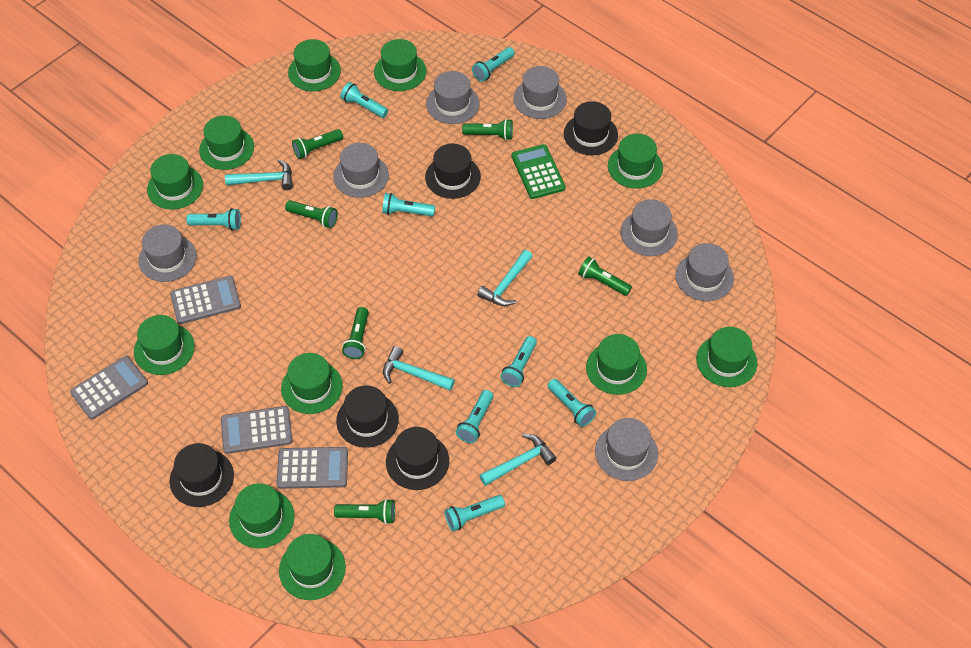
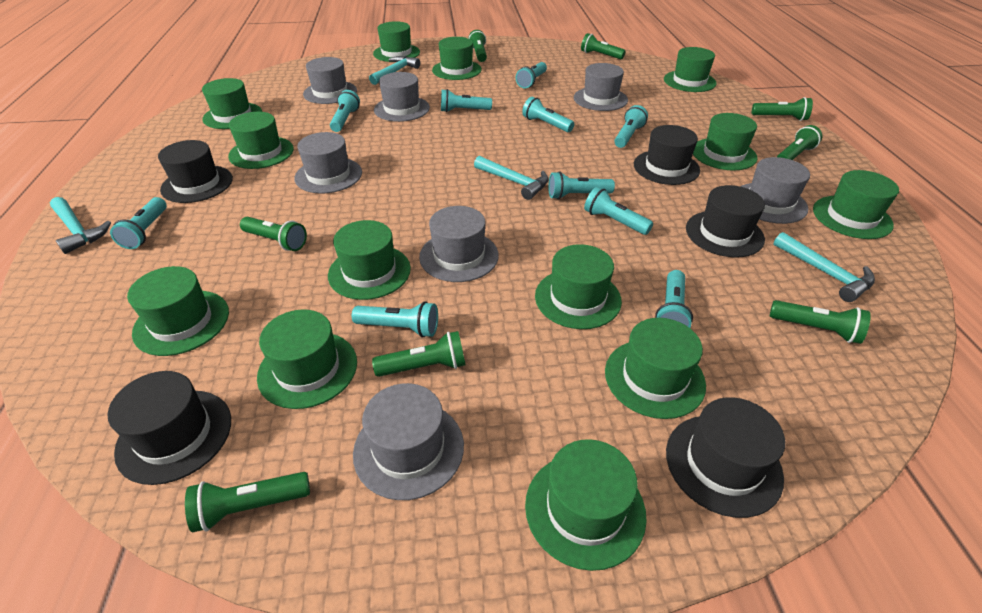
green calculator: 1 -> 0
green flashlight: 6 -> 8
green hat: 11 -> 13
grey calculator: 4 -> 0
turquoise flashlight: 8 -> 10

